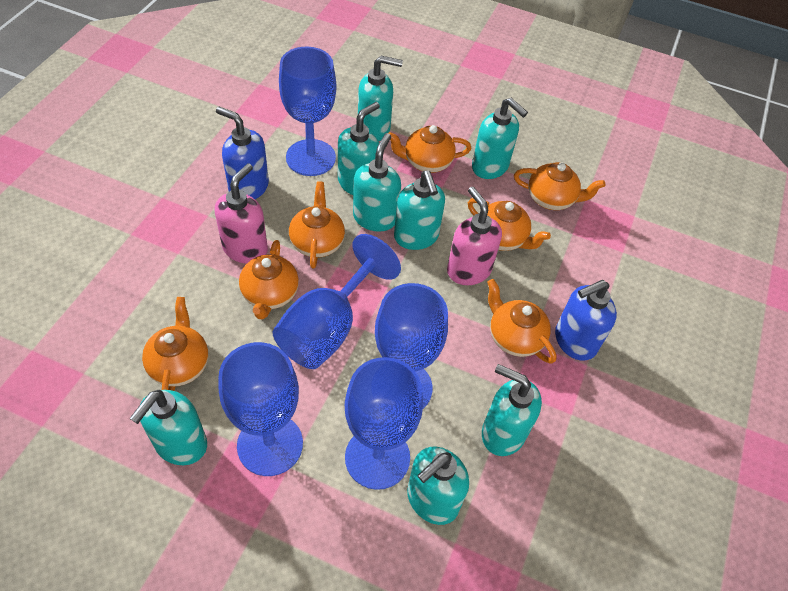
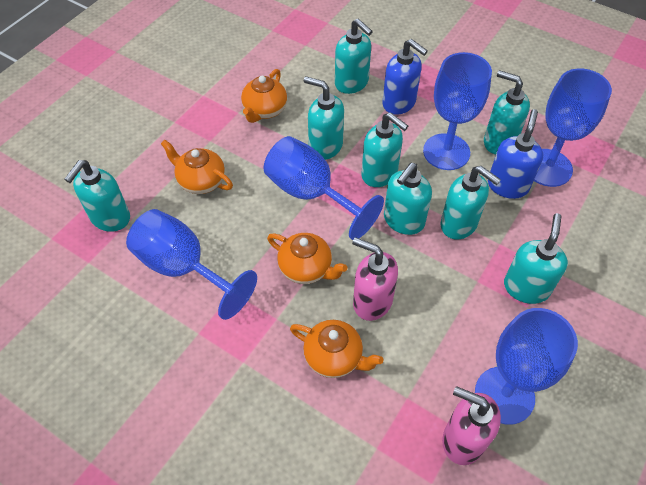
orange teapot: 7 -> 4

